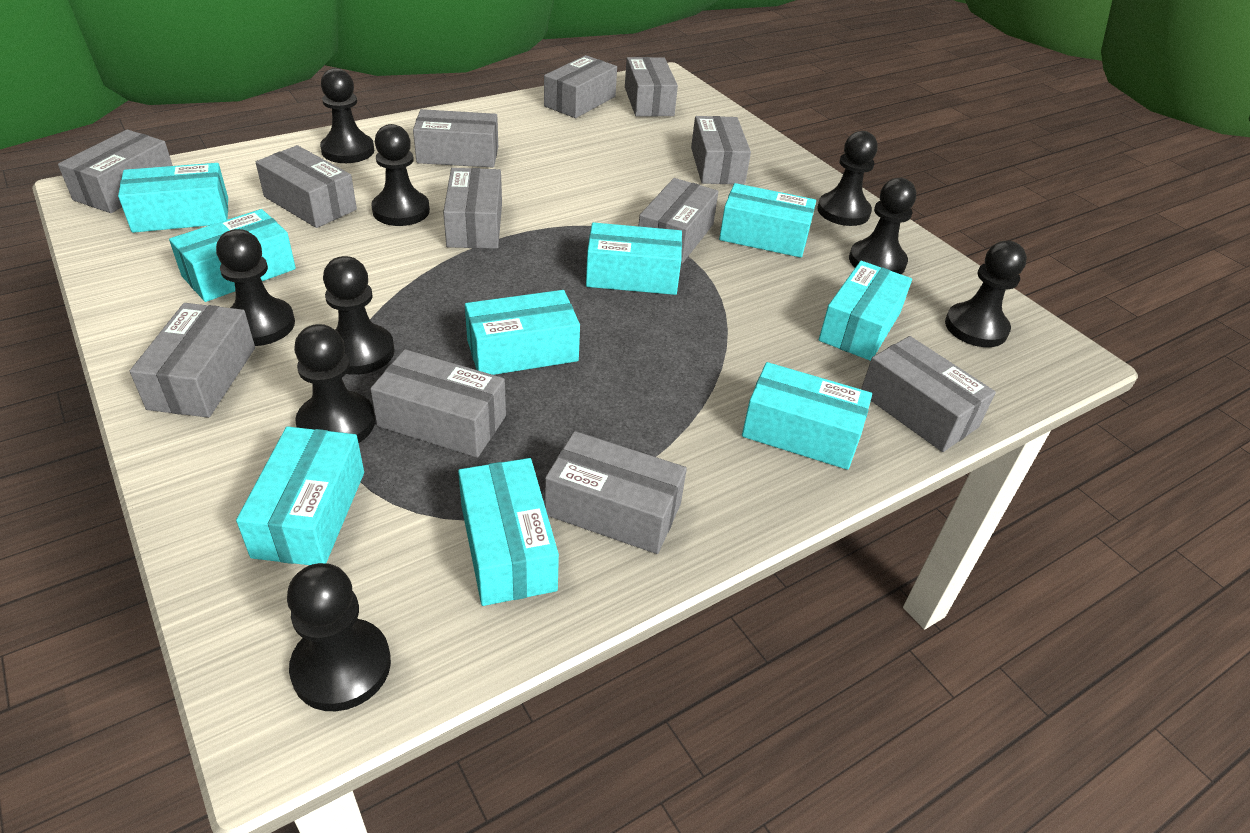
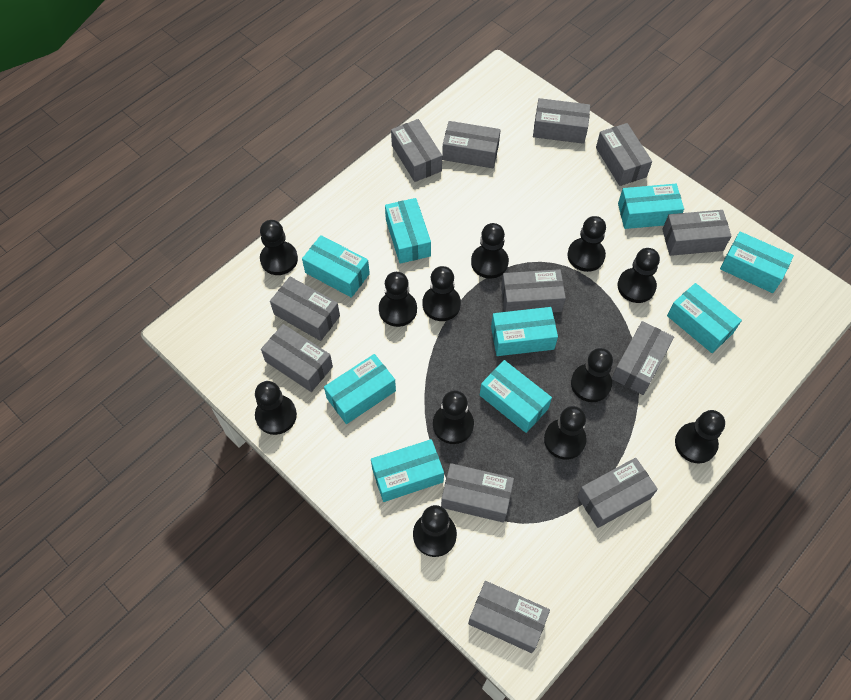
black pawn: 9 -> 12

